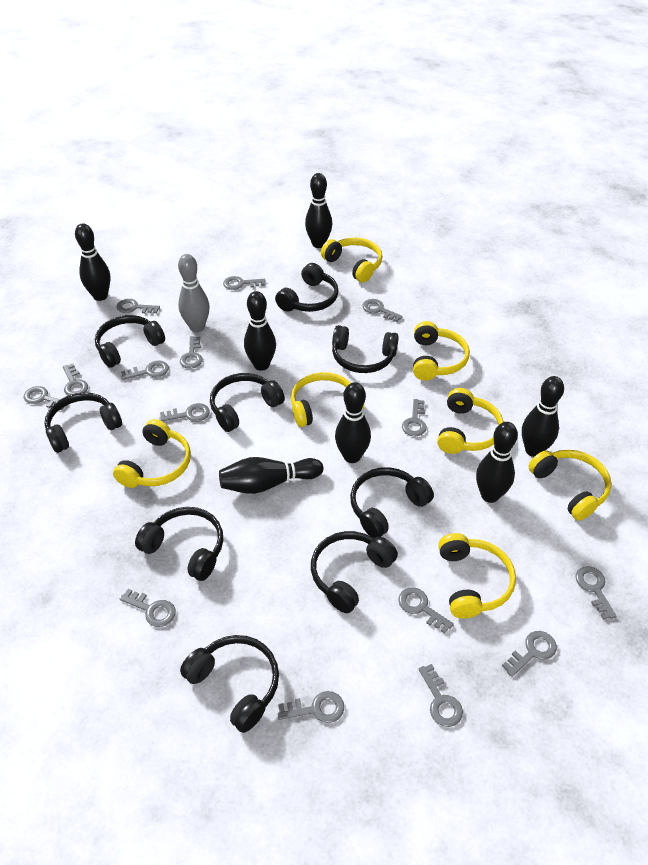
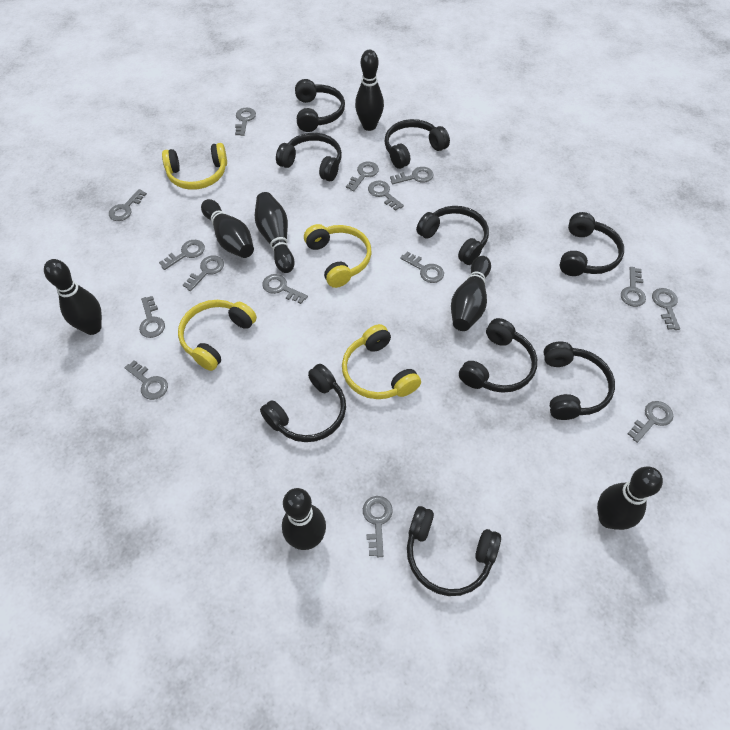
grey bowling pin: 1 -> 0
yellow headphones: 7 -> 4

